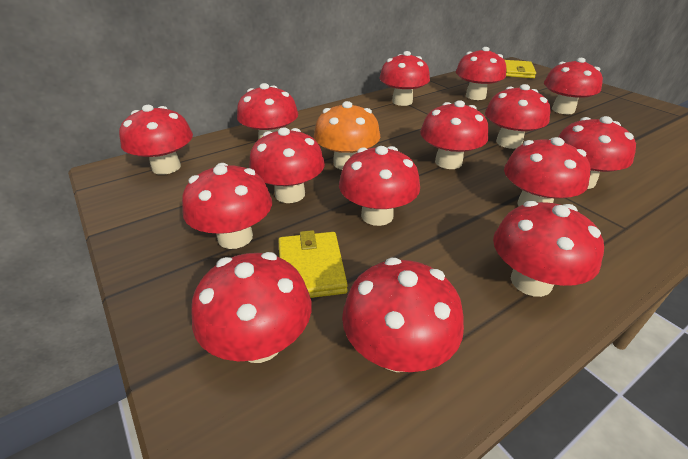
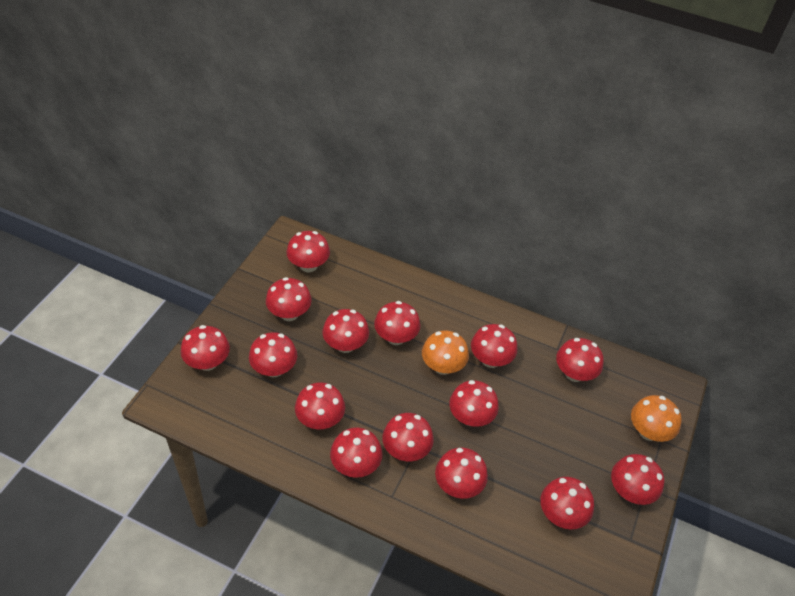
orange mushroom: 1 -> 2
yellow wallet: 2 -> 0

